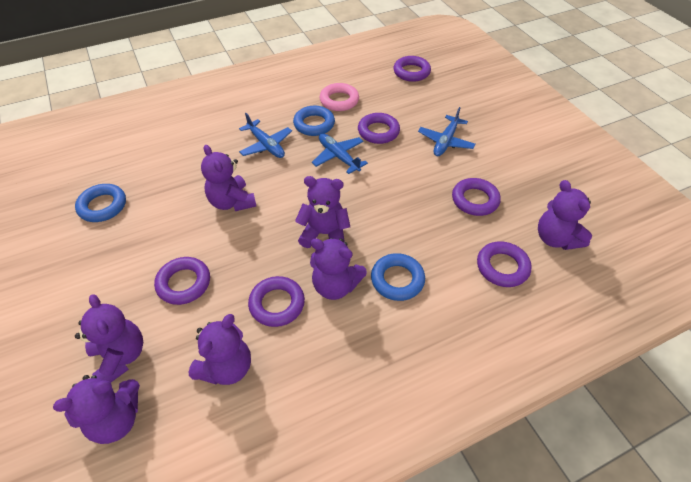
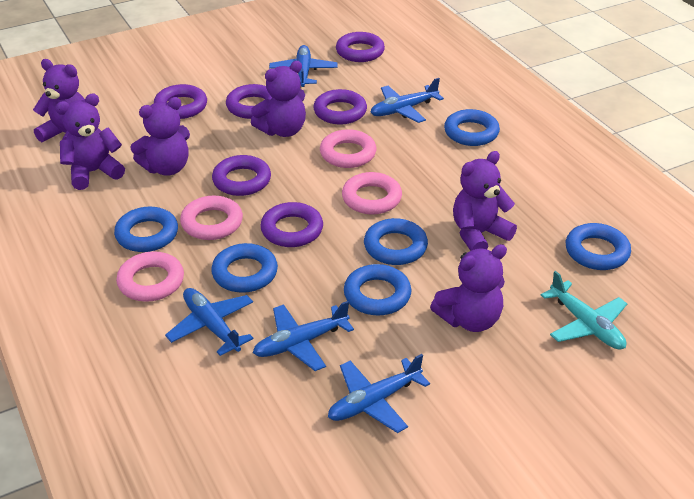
blue plane: 3 -> 5
blue ring: 3 -> 6
pink ring: 1 -> 4
purple teddy bear: 7 -> 6
turquoise plane: 0 -> 1

